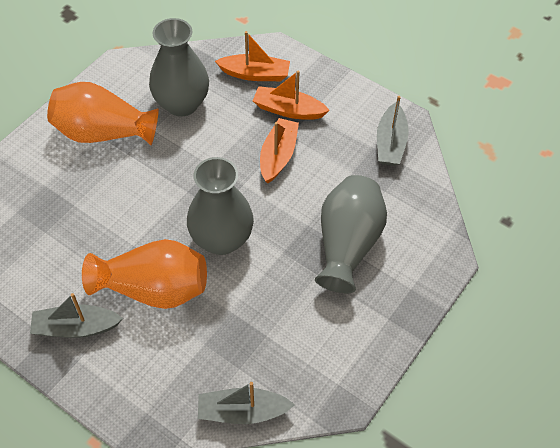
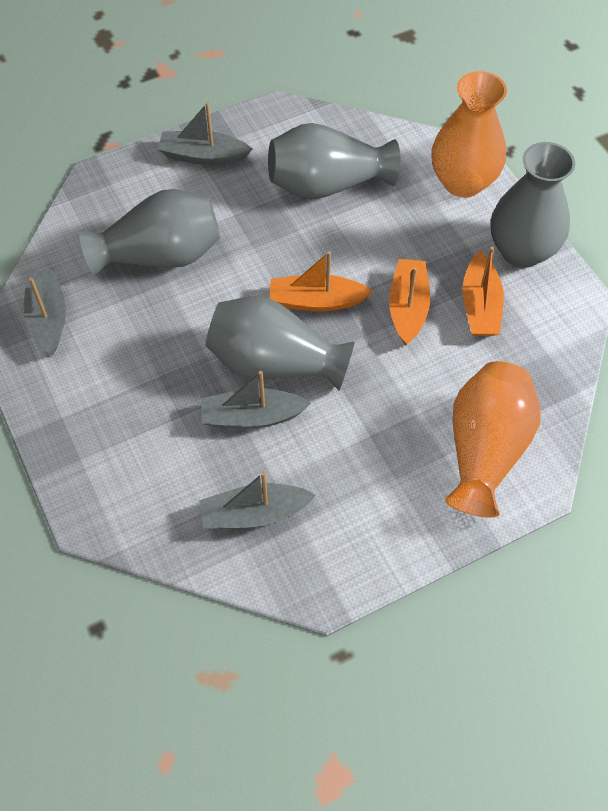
grey boat: 3 -> 4
grey vase: 3 -> 4

